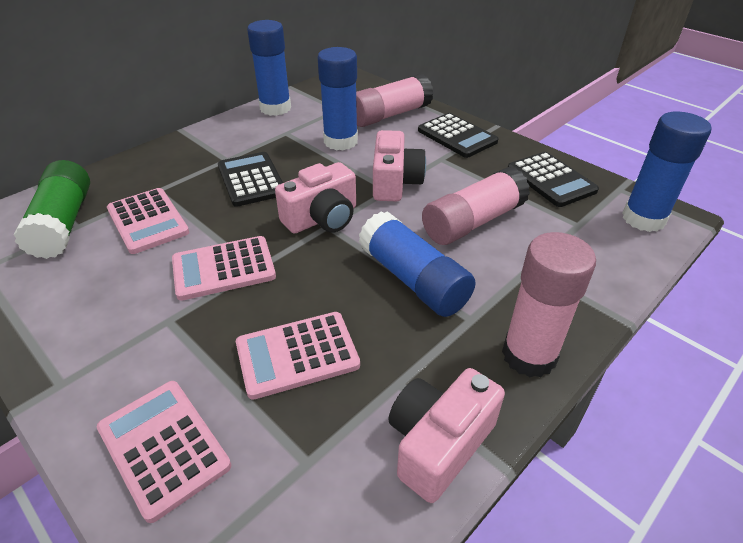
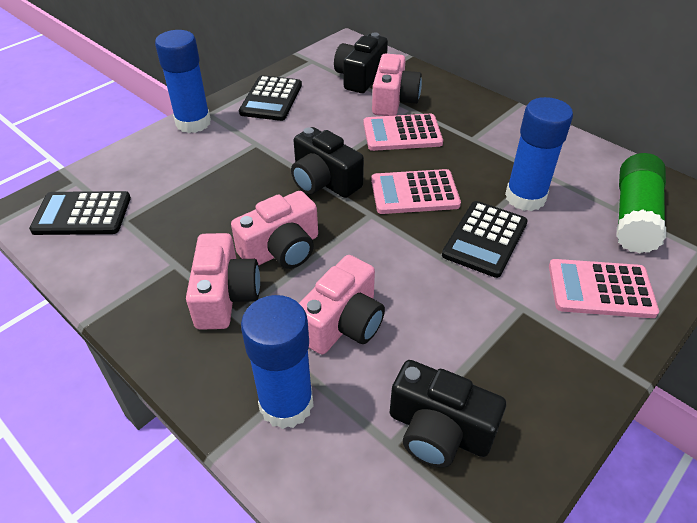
black camera: 0 -> 3
blue glue stick: 4 -> 3
pink calculator: 4 -> 3
pink camera: 3 -> 4
pink glue stick: 3 -> 0

